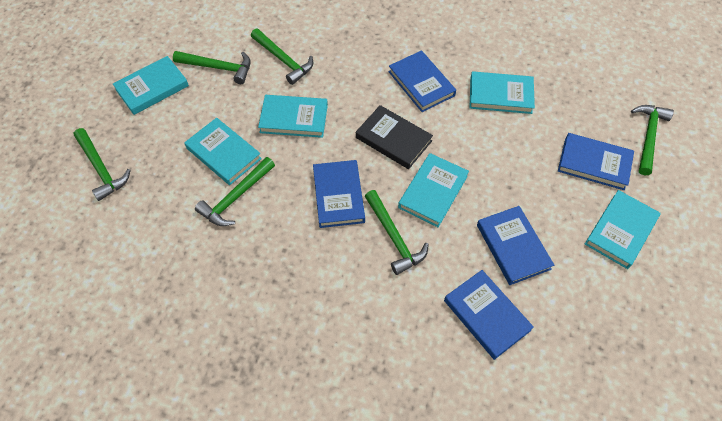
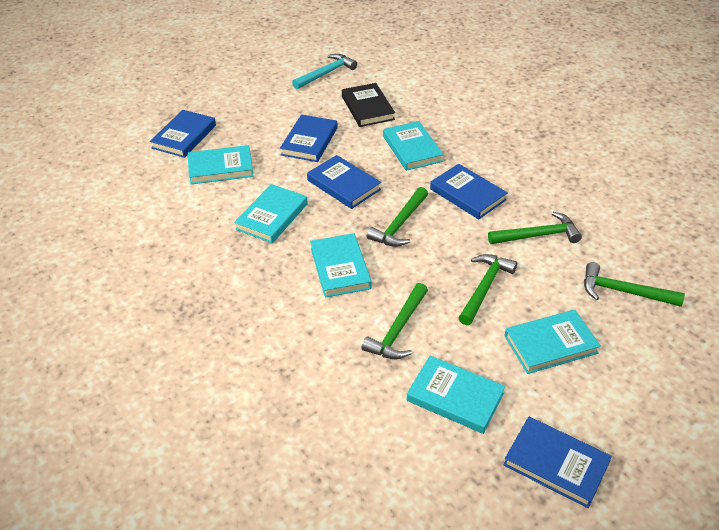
green hammer: 6 -> 5
turquoise hammer: 0 -> 1

